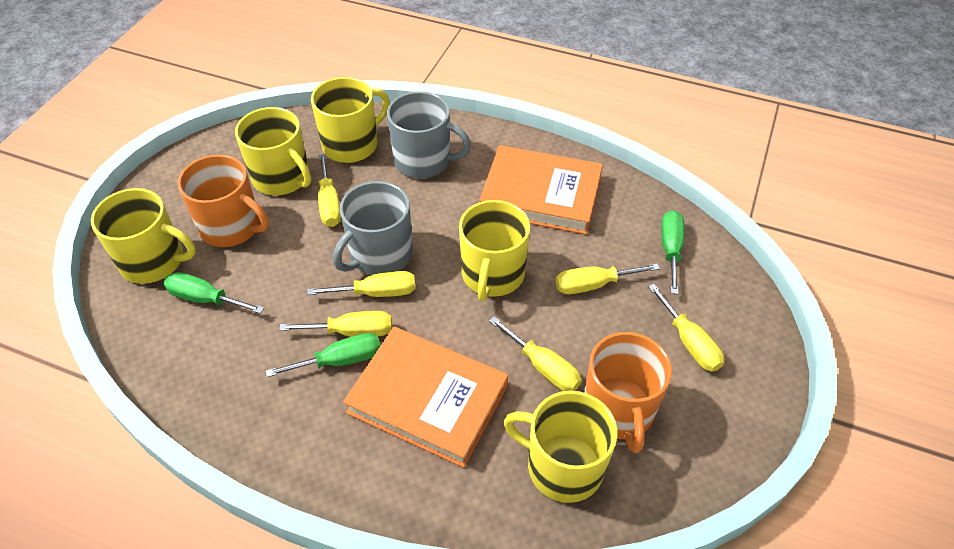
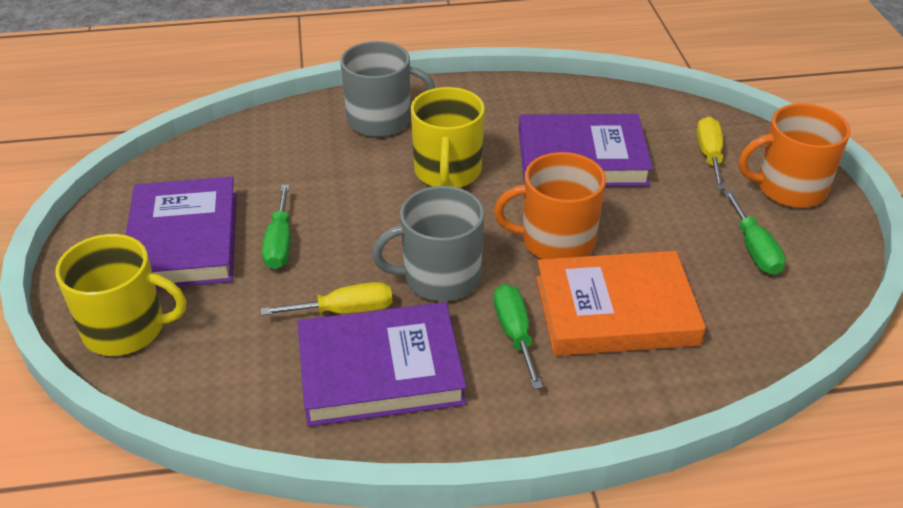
orange book: 2 -> 1
purple book: 0 -> 3
yellow mug: 5 -> 2
yellow screwdriver: 6 -> 2

